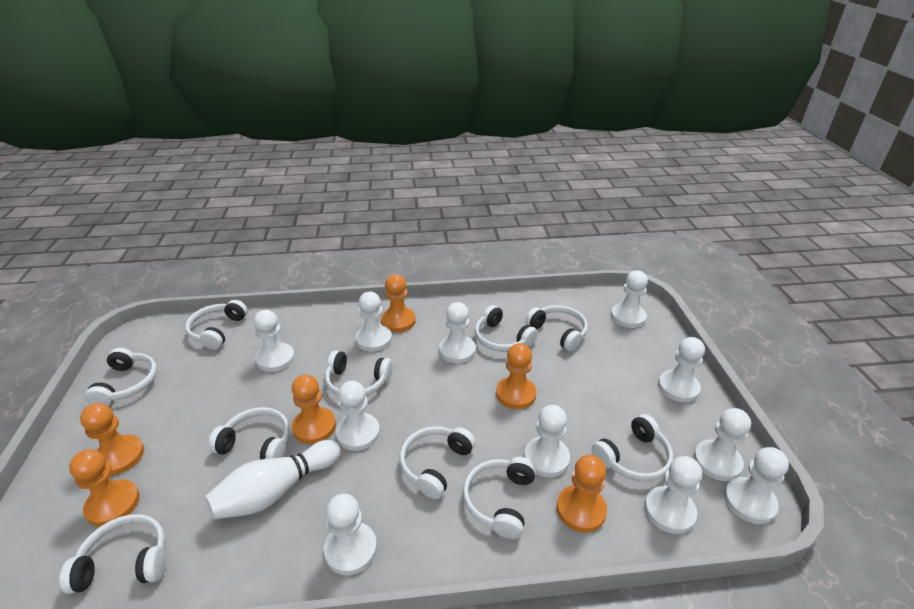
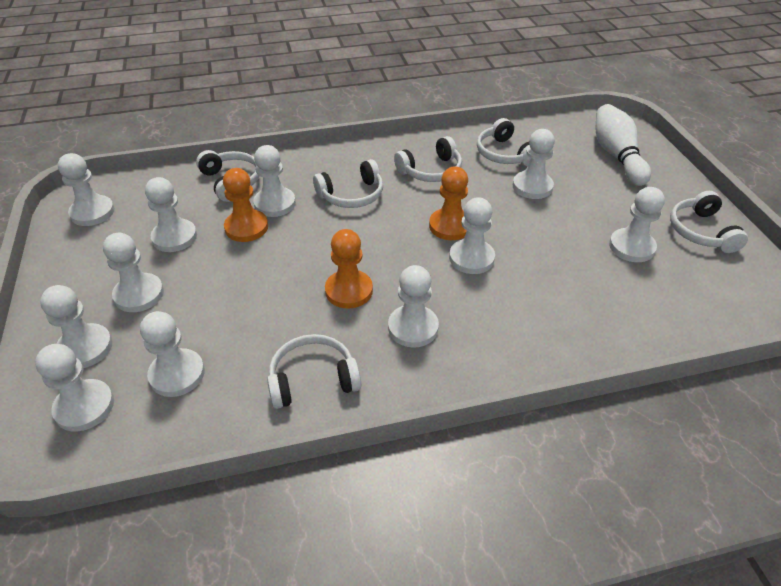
orange pawn: 6 -> 3
white headphones: 10 -> 6

